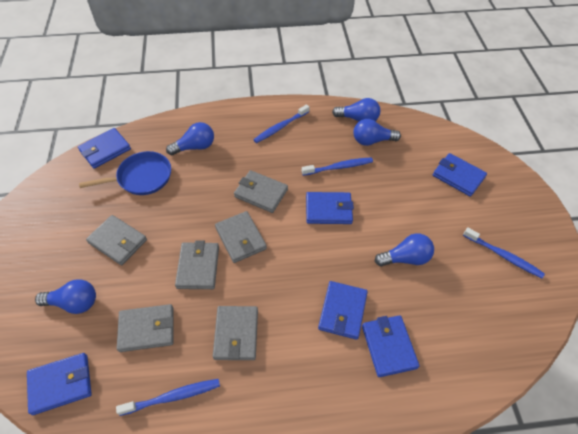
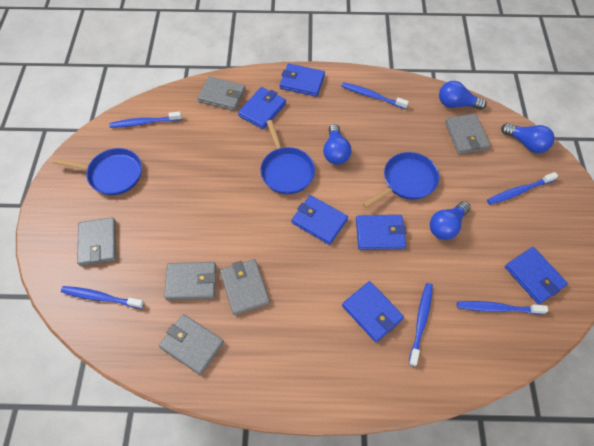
blue light bulb: 5 -> 4
blue pan: 1 -> 3
blue toothbrush: 4 -> 6

